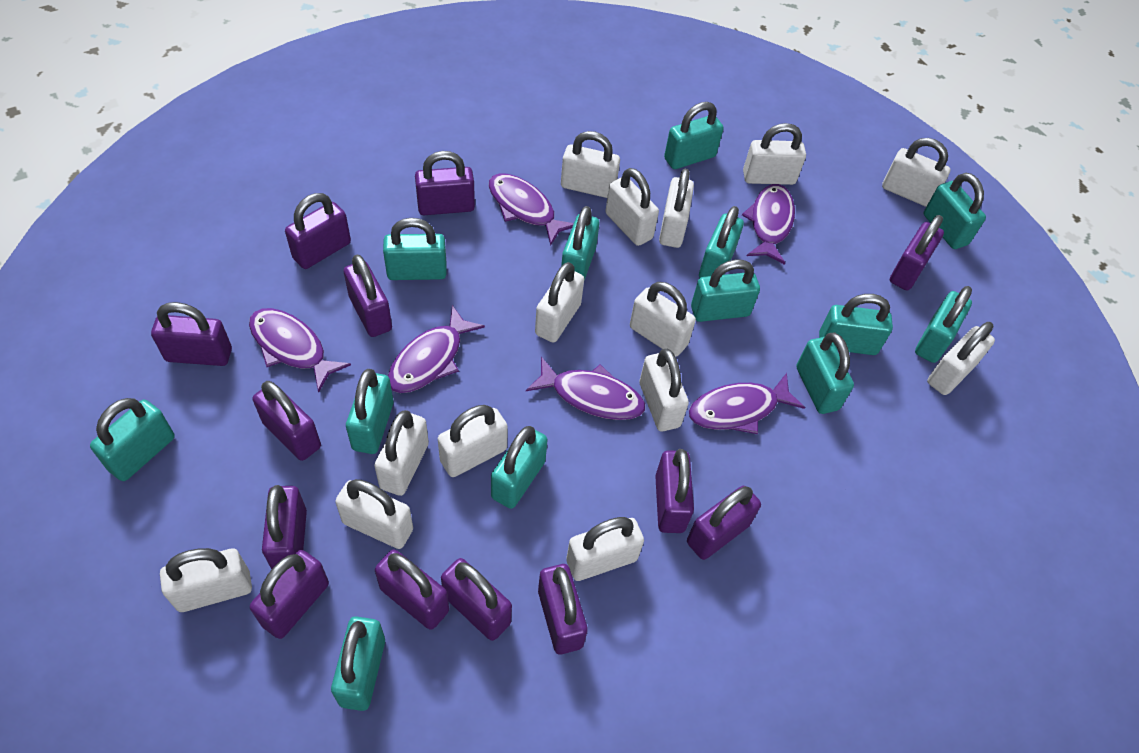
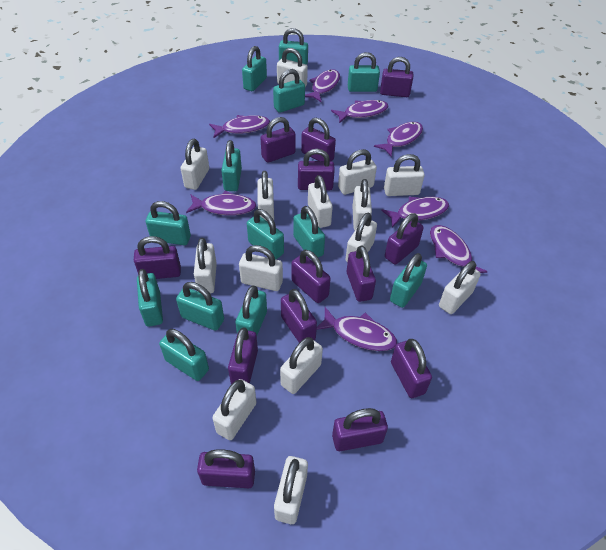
purple fish: 6 -> 8

